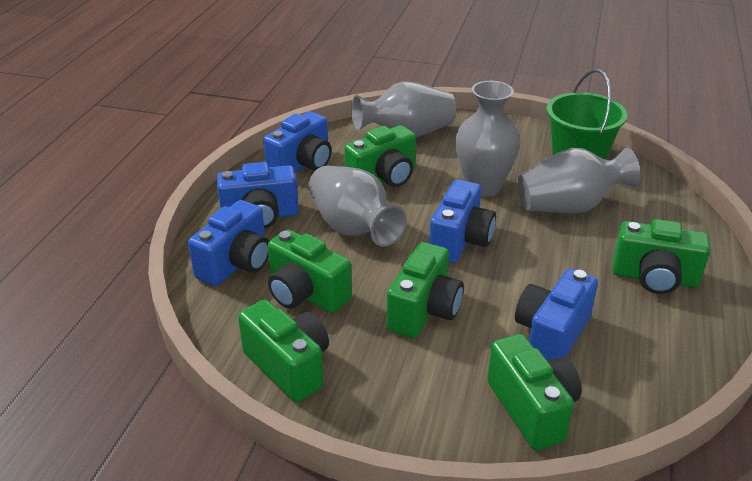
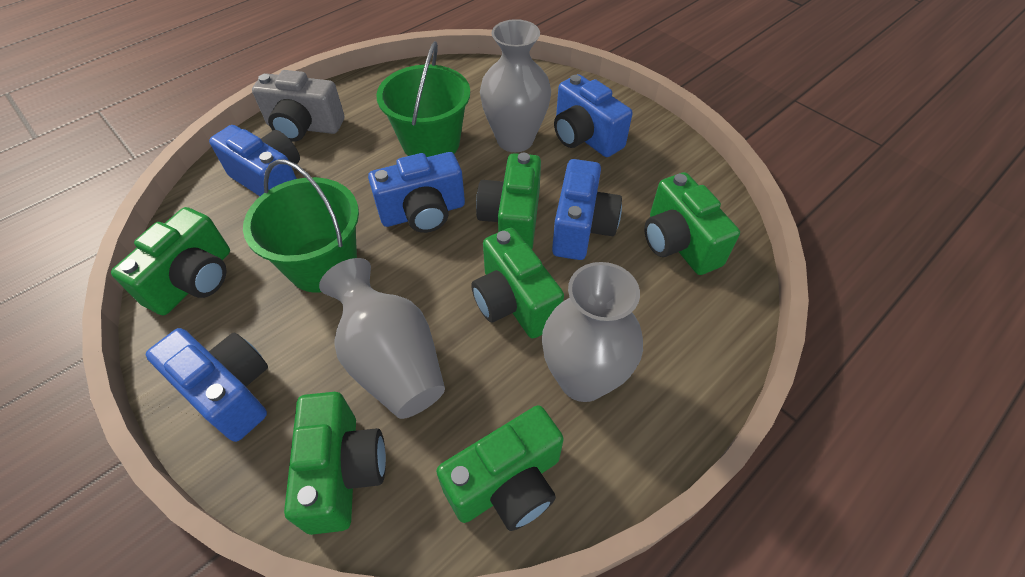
green bucket: 1 -> 2
grey camera: 0 -> 1
grey vase: 4 -> 3

